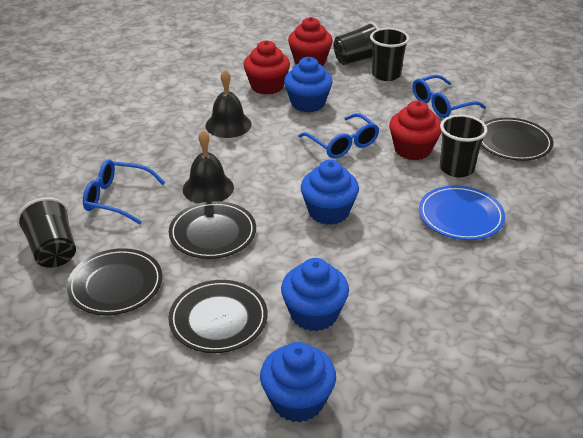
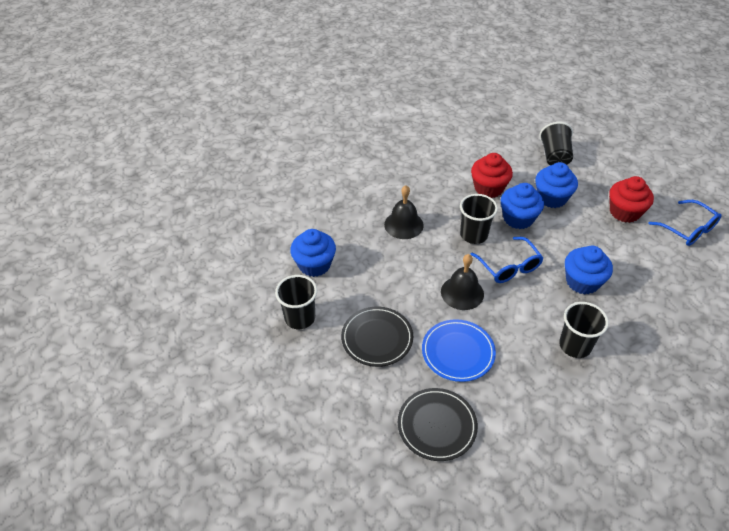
black plate: 4 -> 2
blue glasses: 3 -> 2
red cupcake: 3 -> 2

